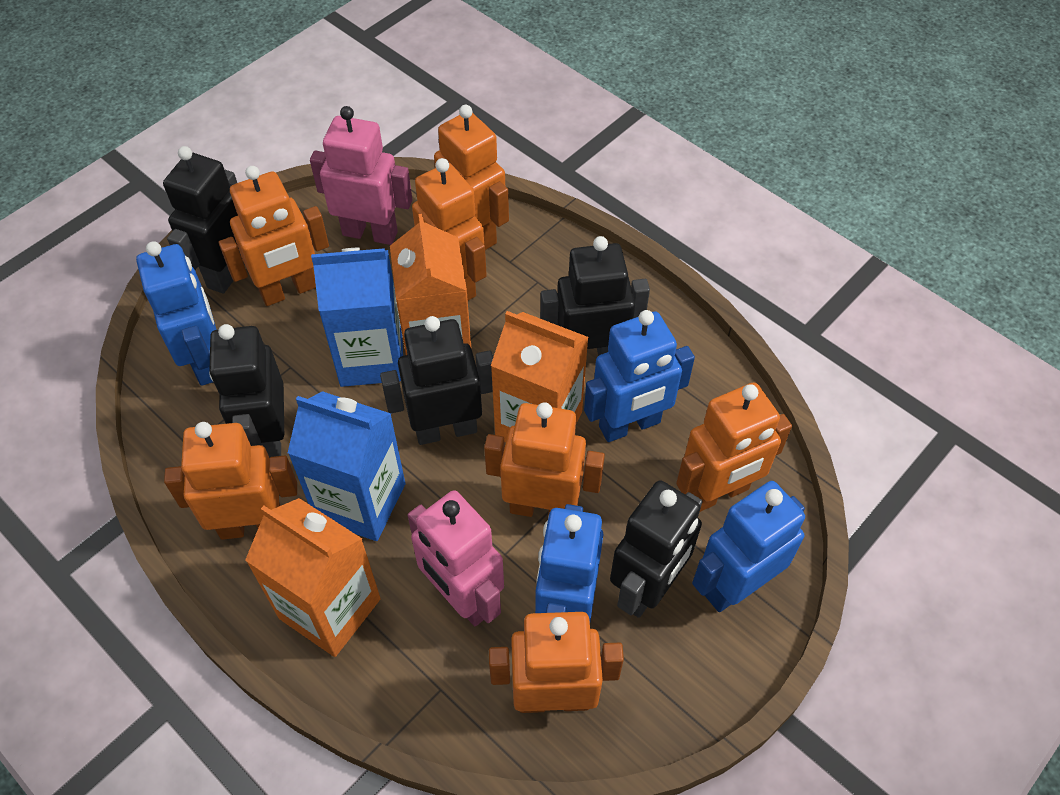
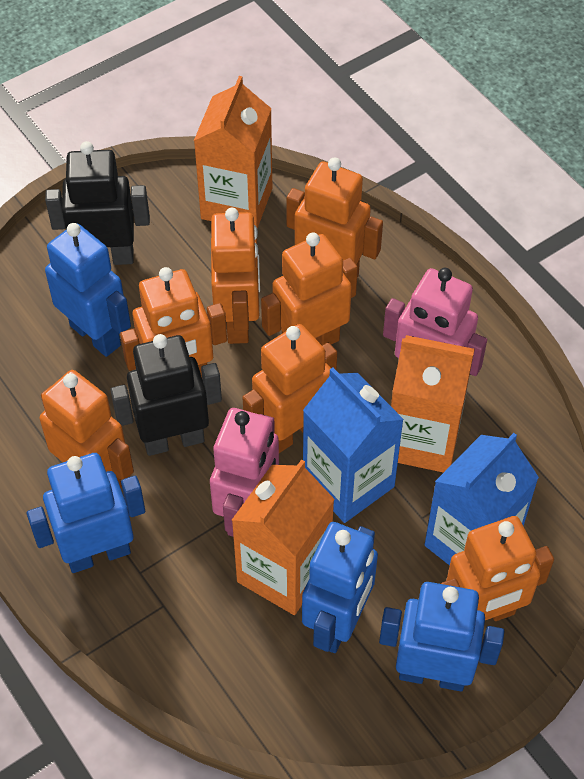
black robot: 5 -> 2

